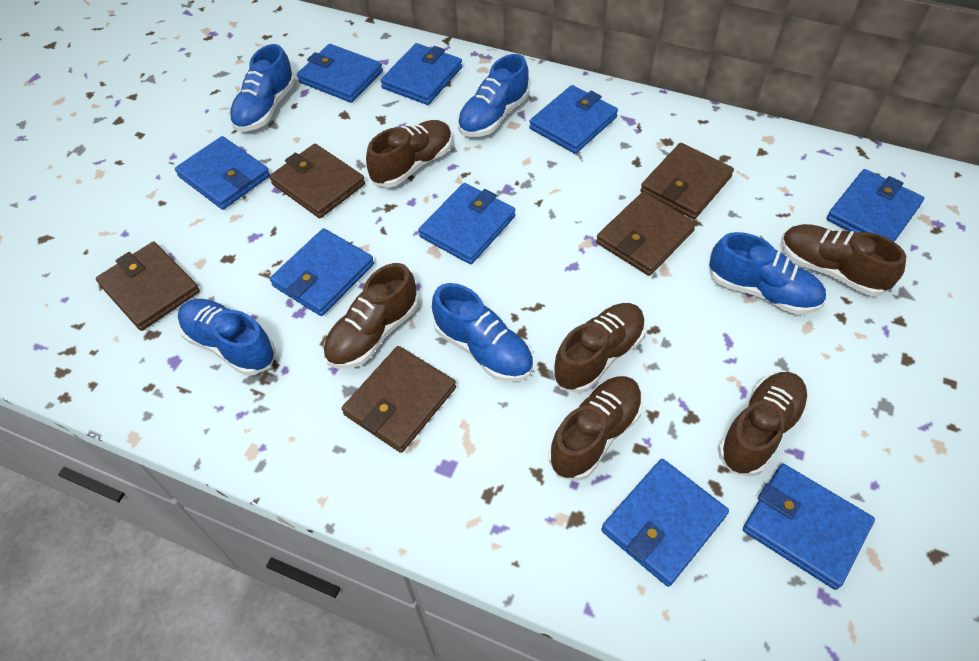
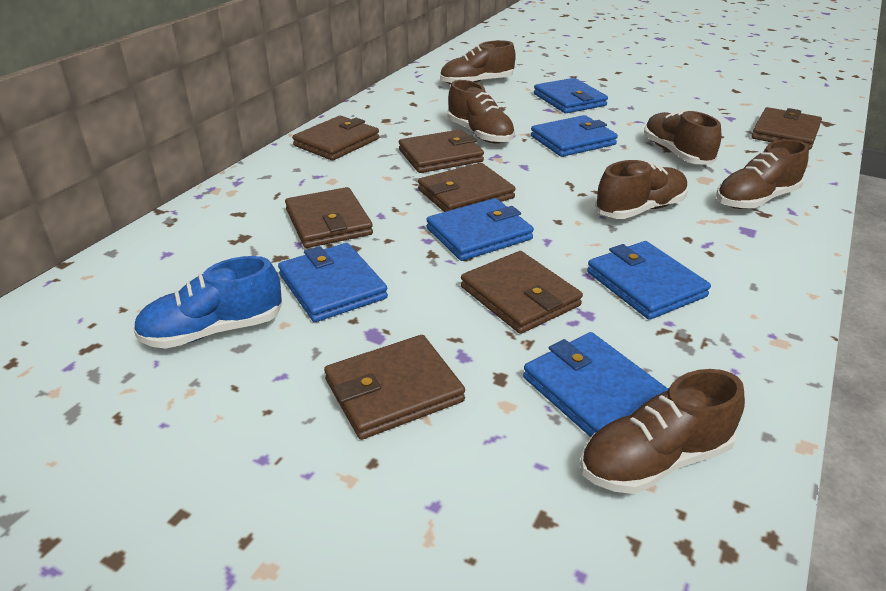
blue shoe: 5 -> 1
blue wallet: 9 -> 6
brown wallet: 5 -> 7

